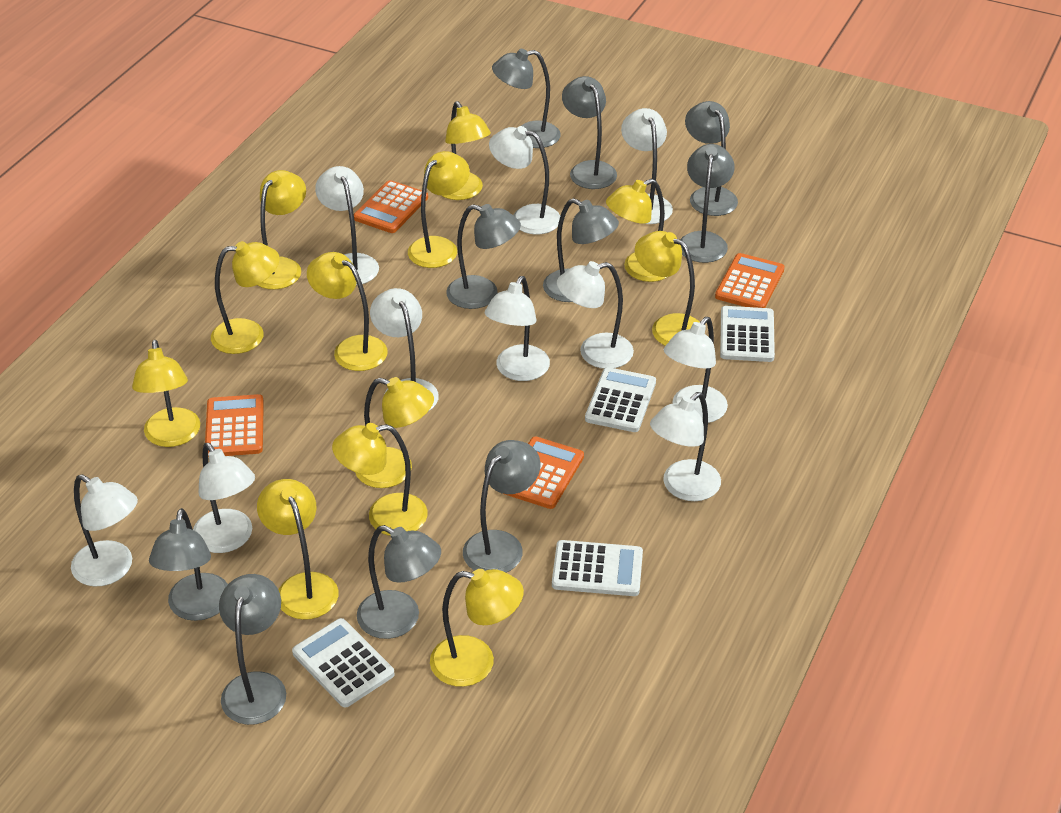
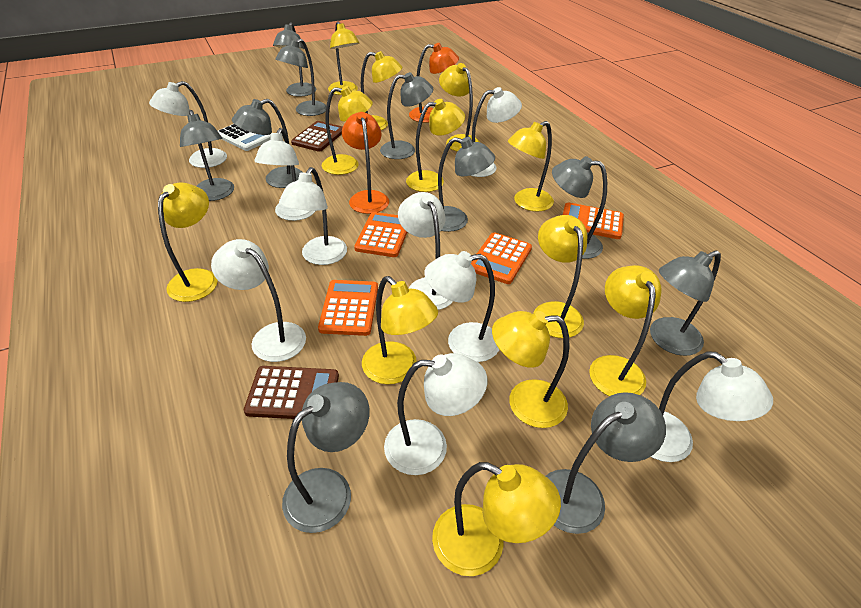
brown calculator: 0 -> 2
orange lamp: 0 -> 2
white calculator: 4 -> 1
white lamp: 10 -> 9

